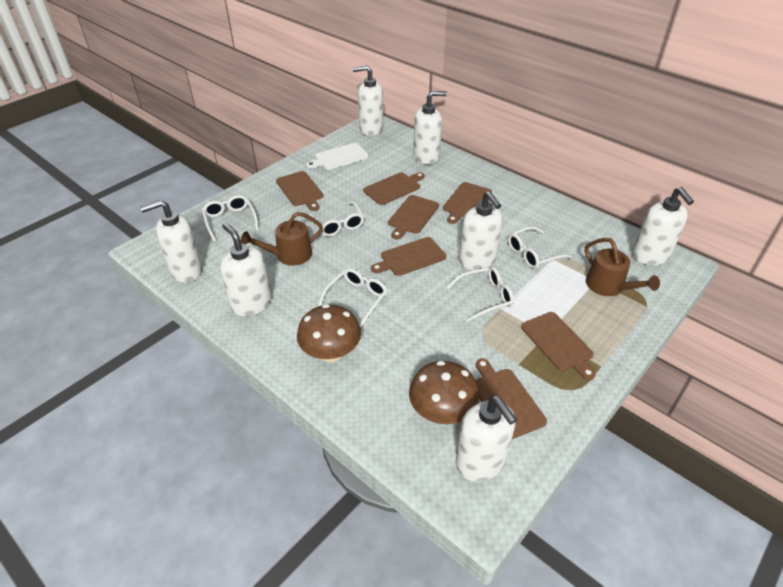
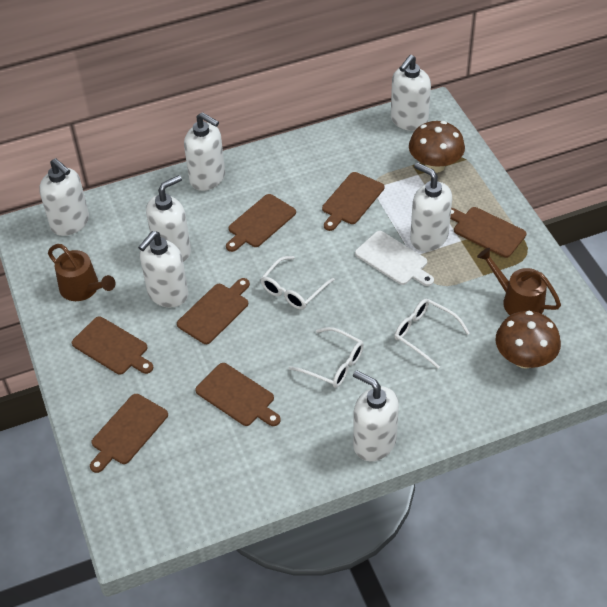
white glasses: 5 -> 3

